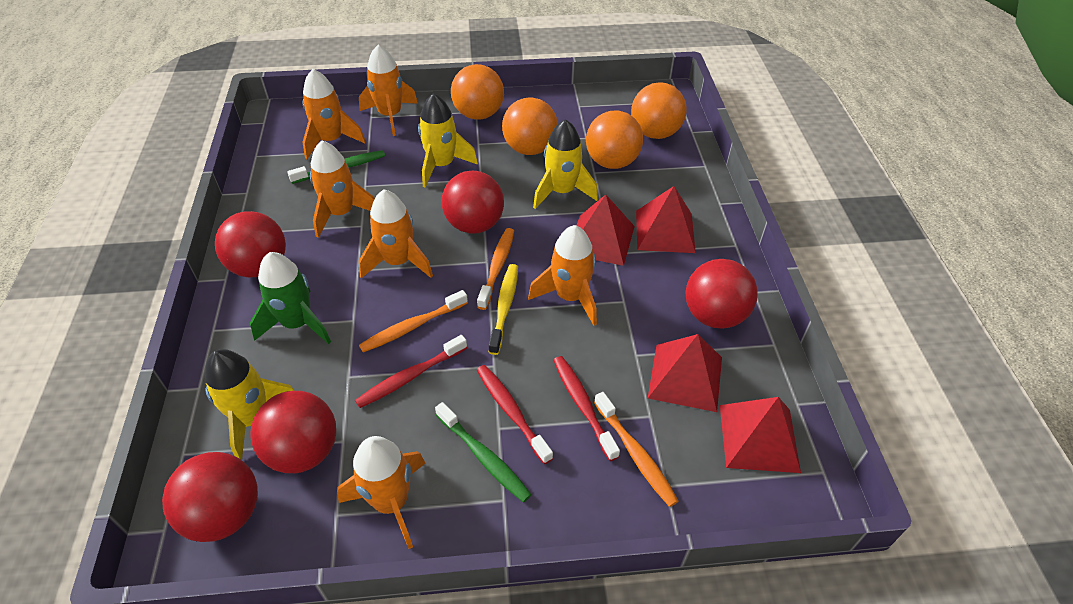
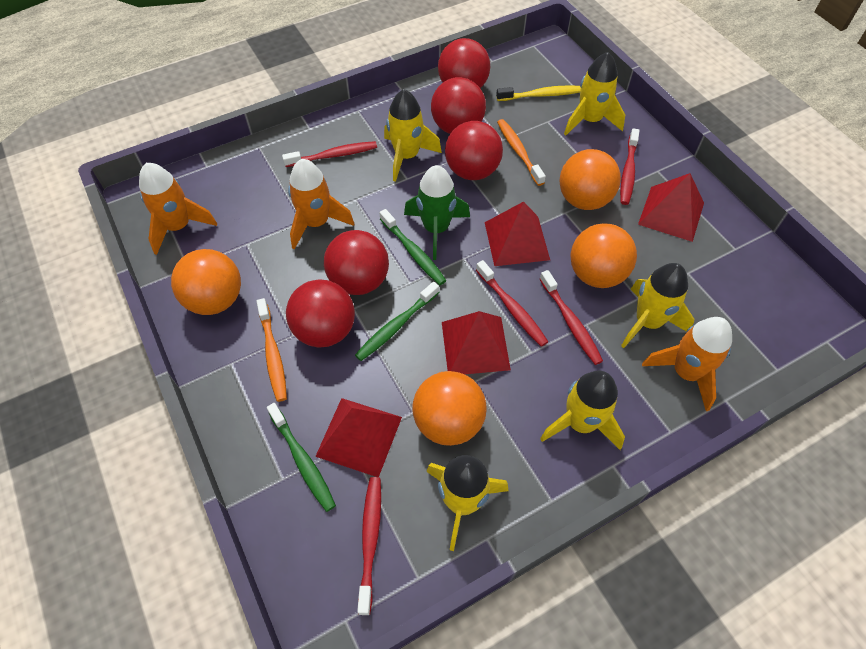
green toothbrush: 2 -> 3
orange rocket: 6 -> 3
orange toothbrush: 3 -> 2
red toothbrush: 3 -> 5
yellow rocket: 3 -> 5

